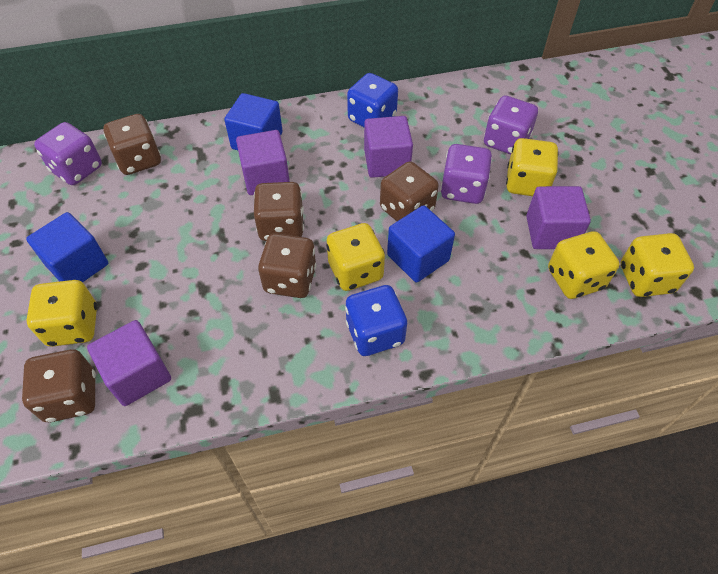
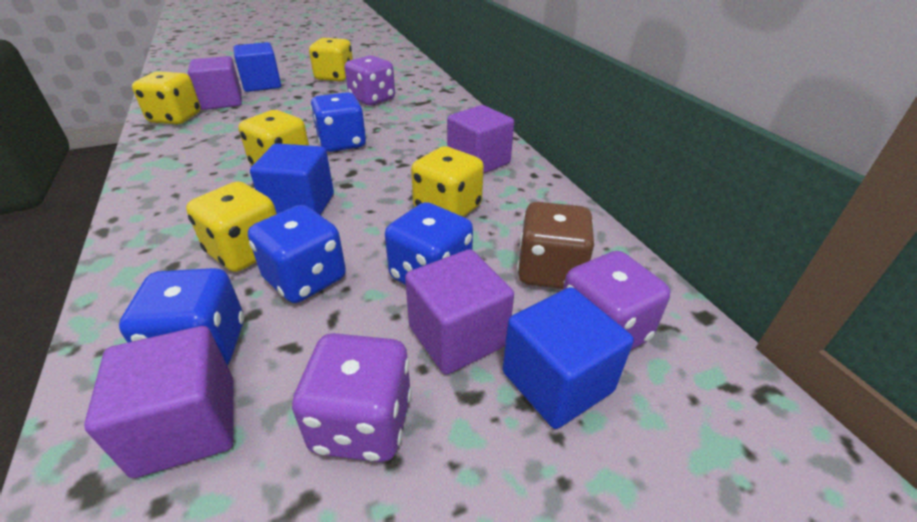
blue dice: 2 -> 4
brown dice: 5 -> 1

